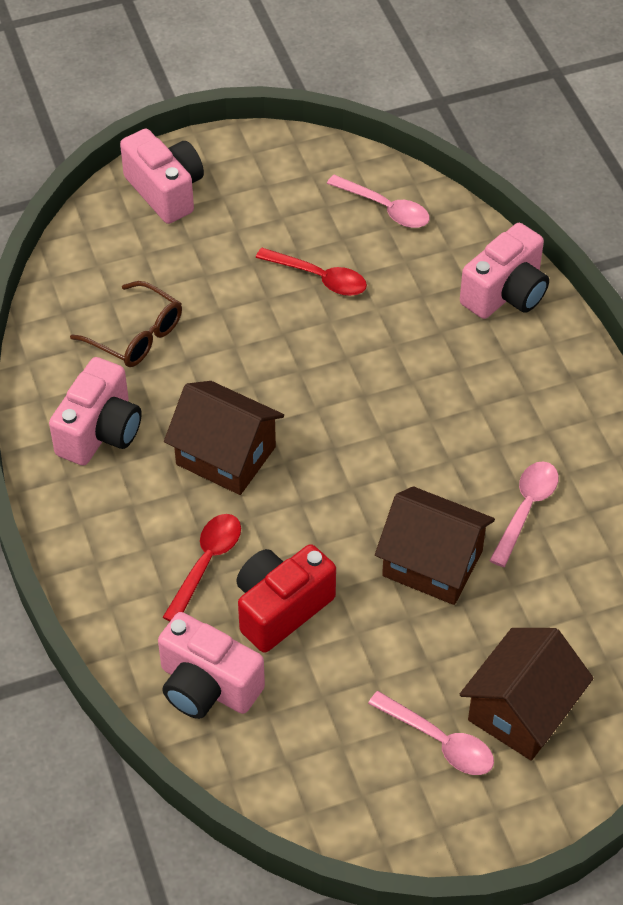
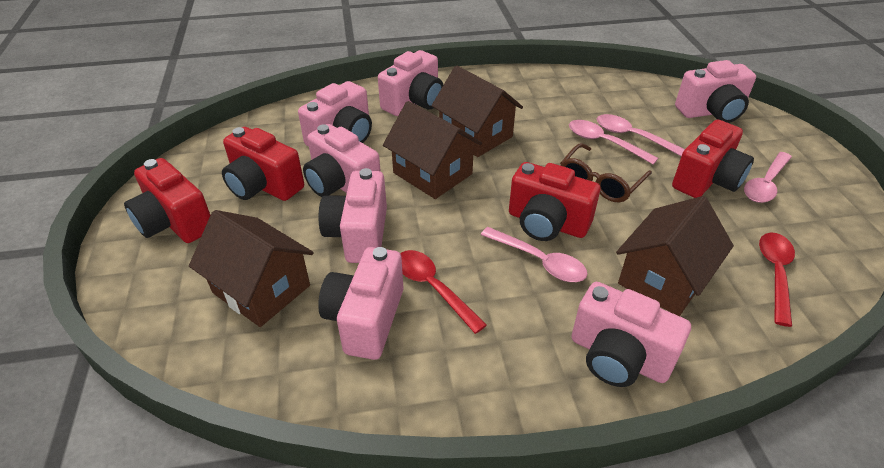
brown house: 3 -> 4
pink camera: 4 -> 7
pink spoon: 3 -> 4
red camera: 1 -> 4

